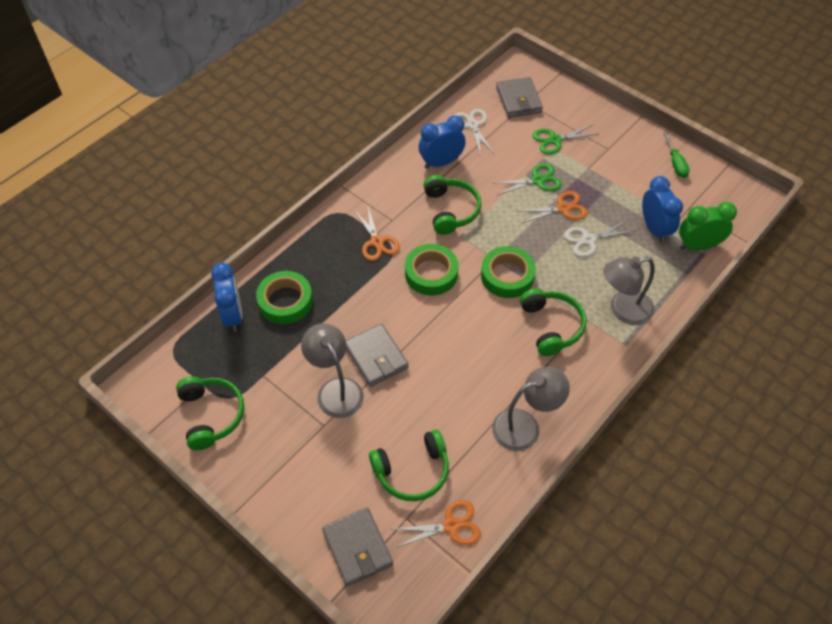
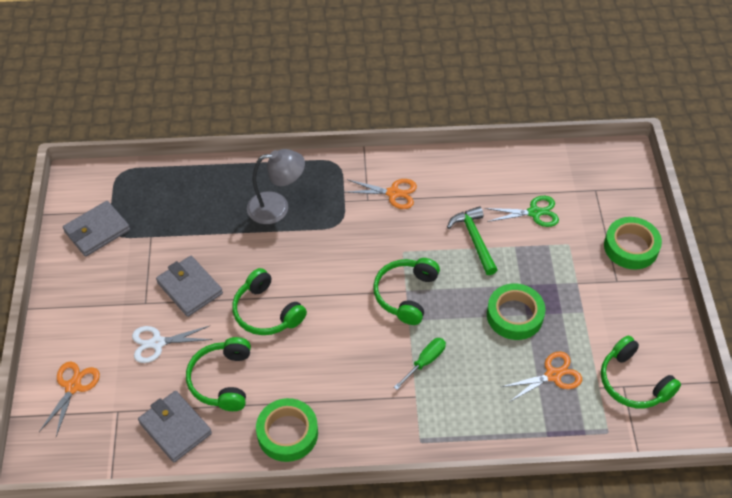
blue clock: 3 -> 0
green clock: 1 -> 0
green hammer: 0 -> 1
green scissors: 2 -> 1
grey lamp: 3 -> 1
white scissors: 2 -> 1

